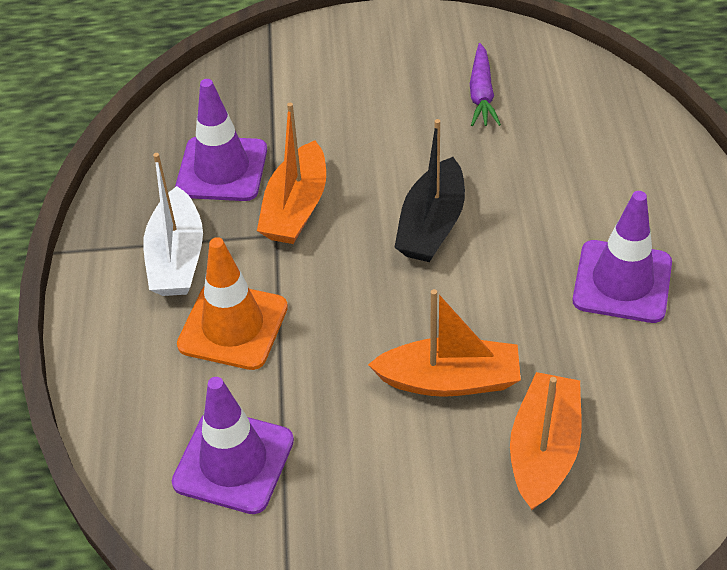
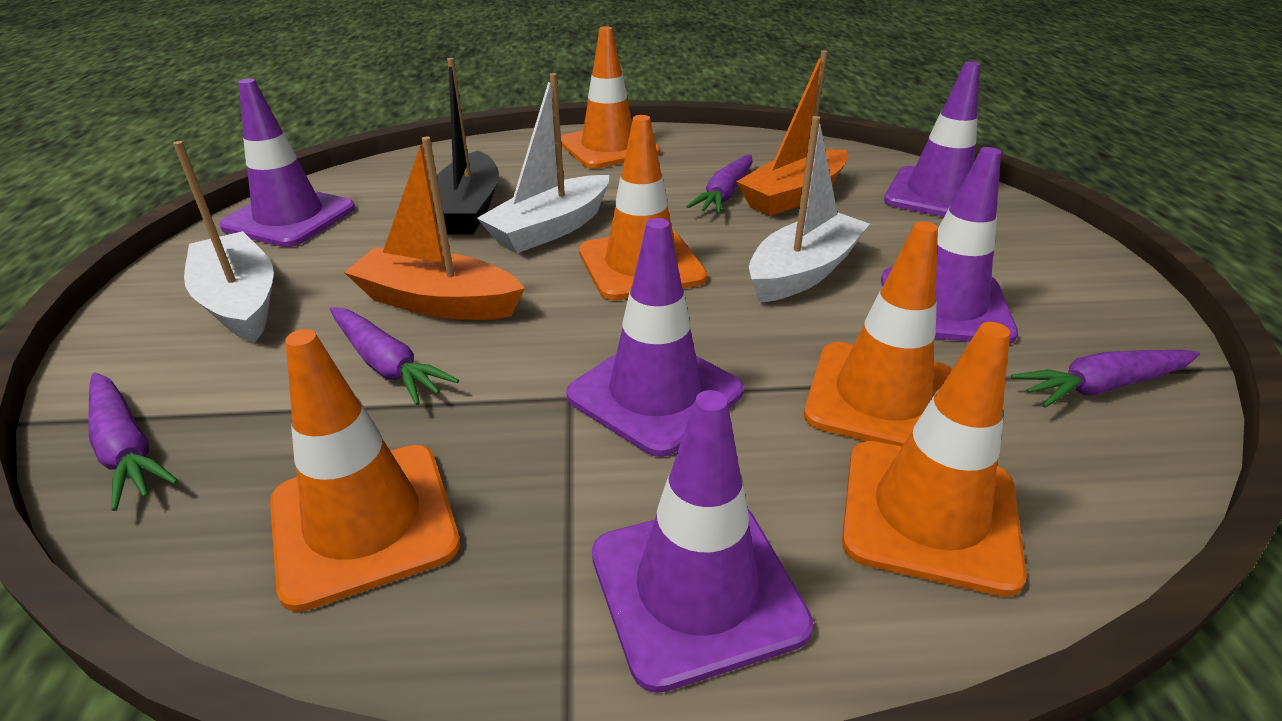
orange boat: 3 -> 2
orange traffic cone: 1 -> 5
purple carrot: 1 -> 4
purple traffic cone: 3 -> 5
white boat: 1 -> 3

